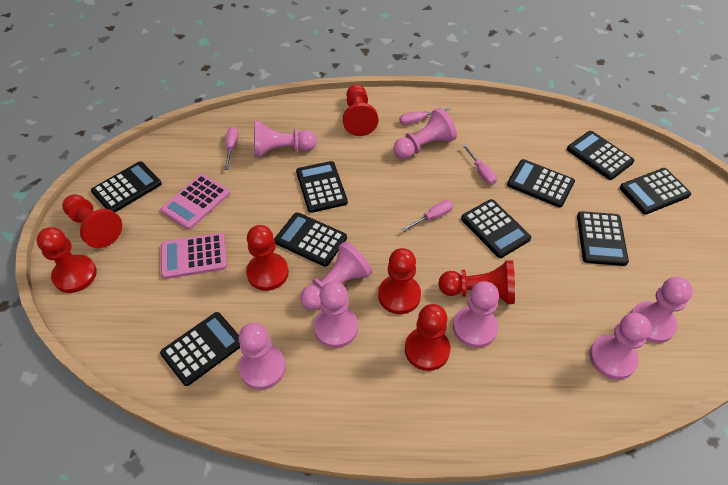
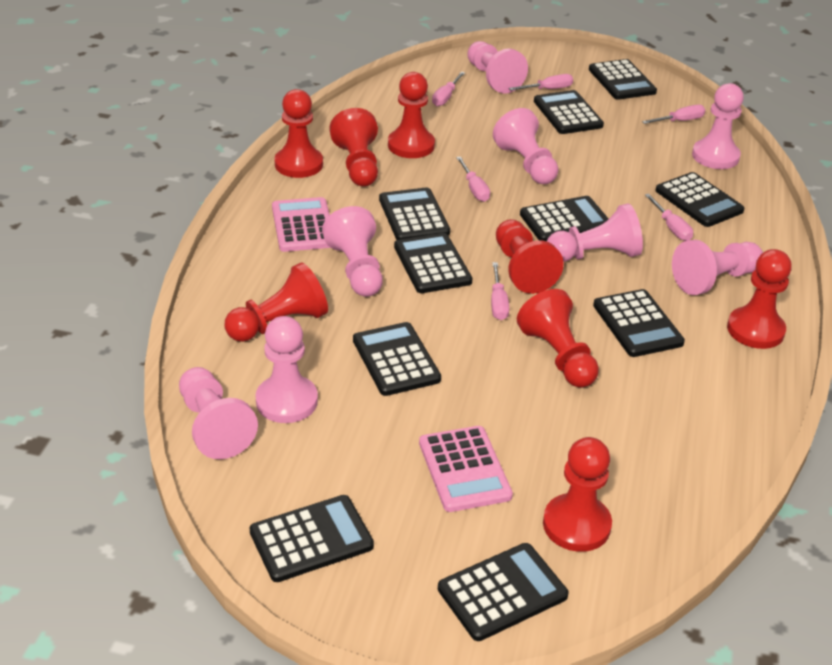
black calculator: 9 -> 10
pink screwdriver: 4 -> 6
red pawn: 7 -> 8

